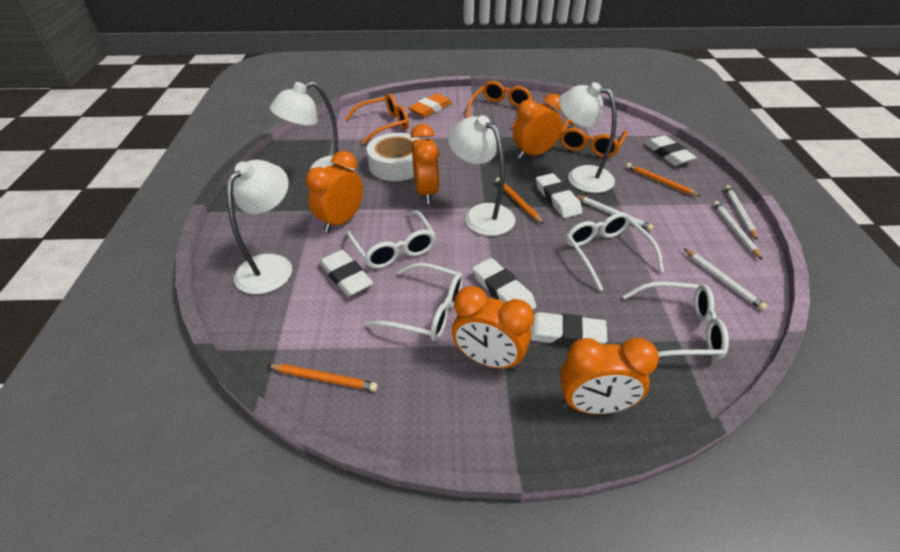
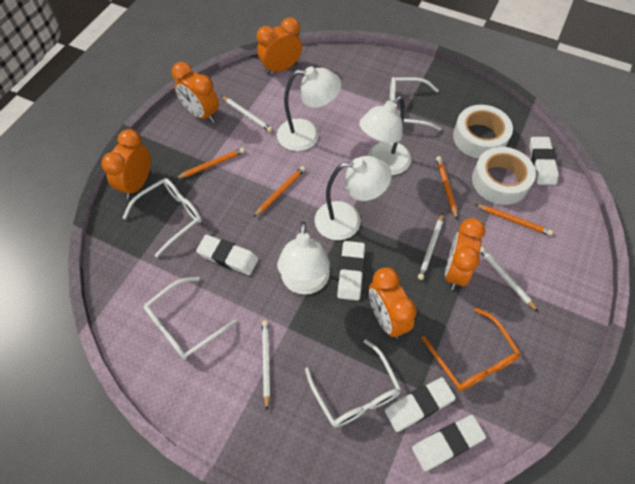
orange eraser: 1 -> 0
orange glasses: 3 -> 1
orange pencil: 3 -> 4
white tape: 1 -> 2

